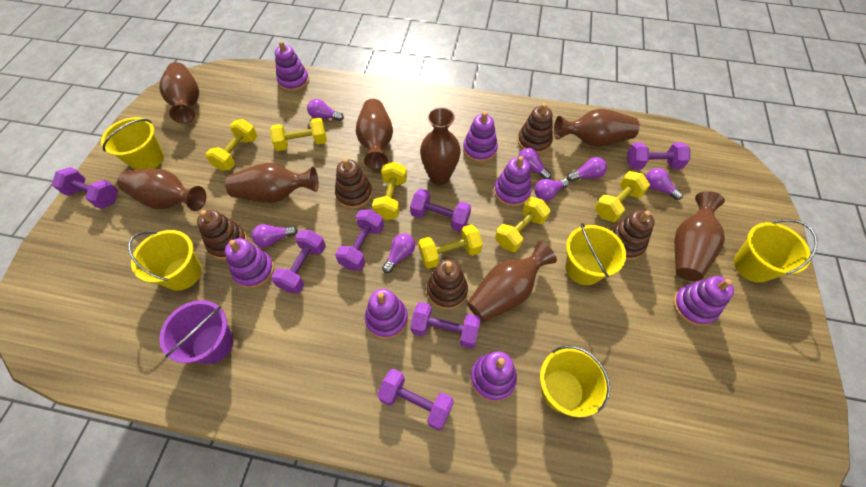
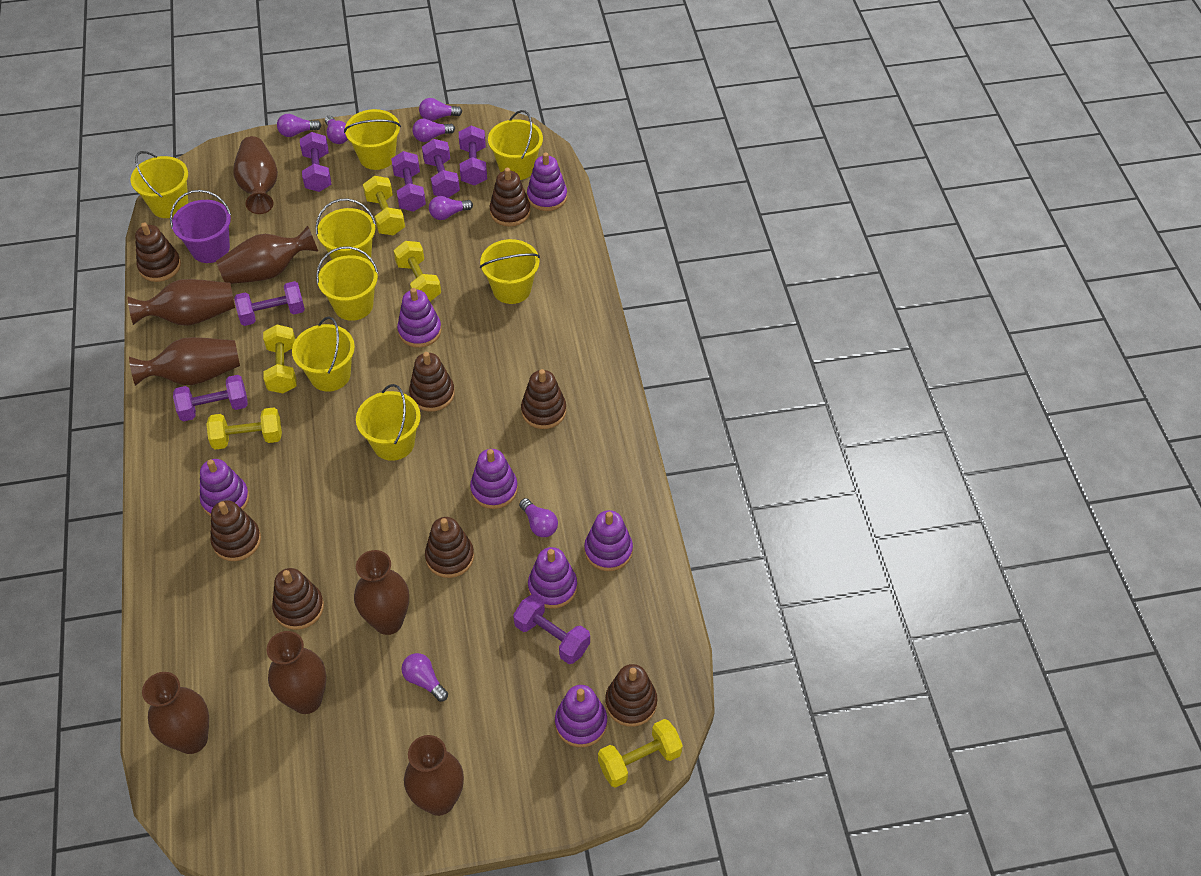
brown stacking toy: 5 -> 8
yellow bucket: 5 -> 8
yellow dumbbell: 6 -> 5

